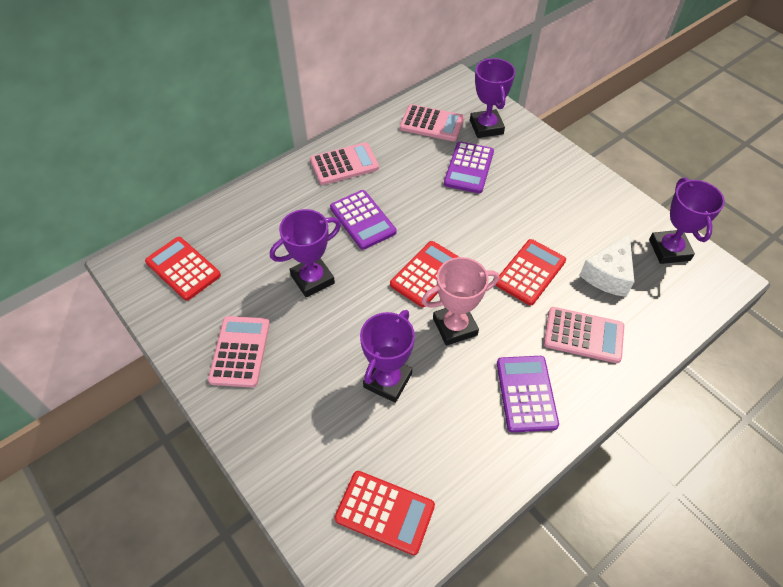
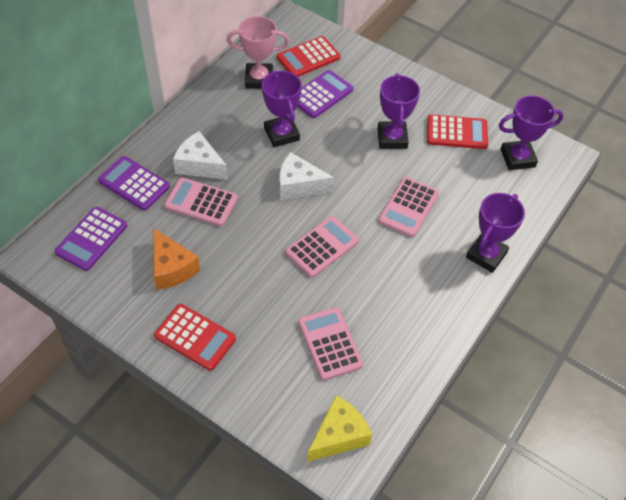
orange cheese: 0 -> 1
red calculator: 4 -> 3
white cheese: 1 -> 2
yellow cheese: 0 -> 1

